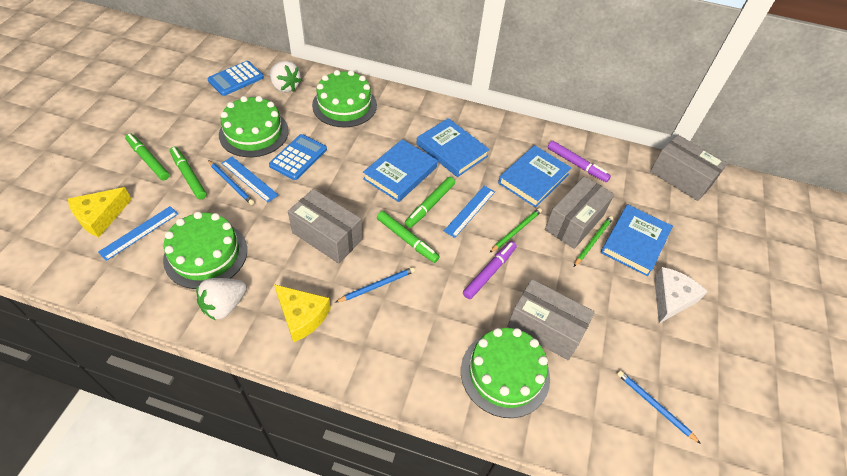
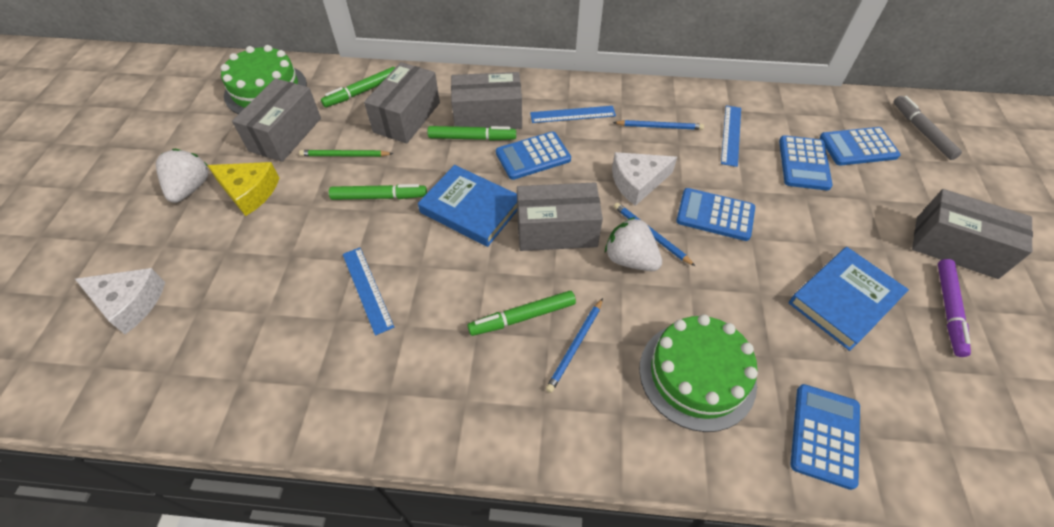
blue book: 4 -> 2
blue calculator: 2 -> 5
green cake: 4 -> 2
green pencil: 2 -> 1
grey box: 4 -> 5
grey marker: 0 -> 1
purple marker: 2 -> 1
white cheese: 1 -> 2
yellow cheese: 2 -> 1

